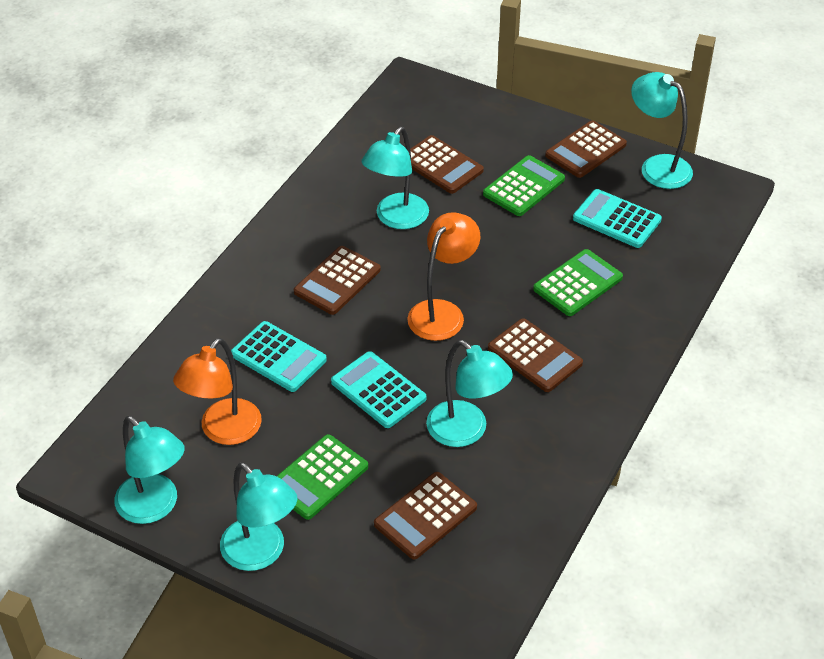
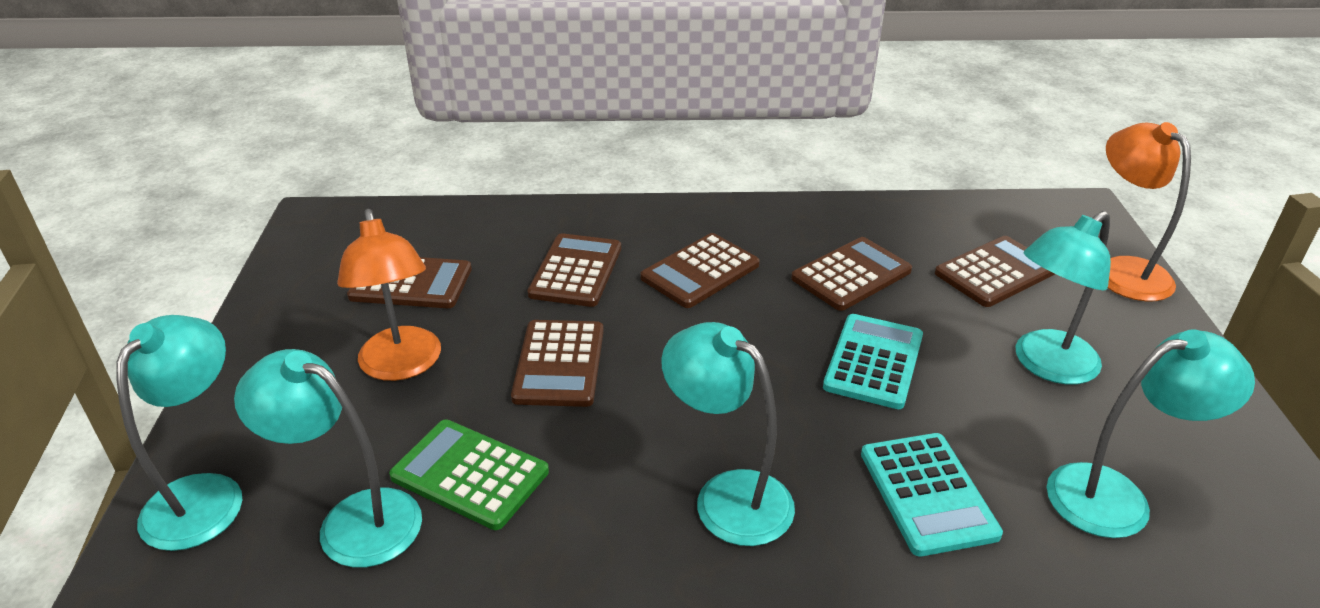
brown calculator: 5 -> 6
green calculator: 3 -> 1
turquoise calculator: 3 -> 2

